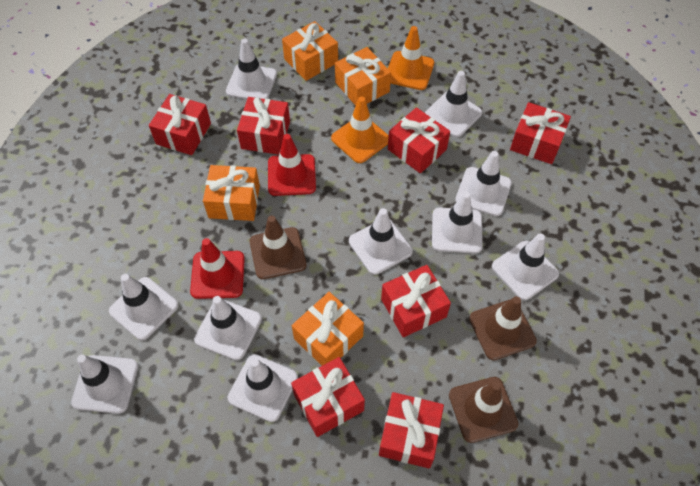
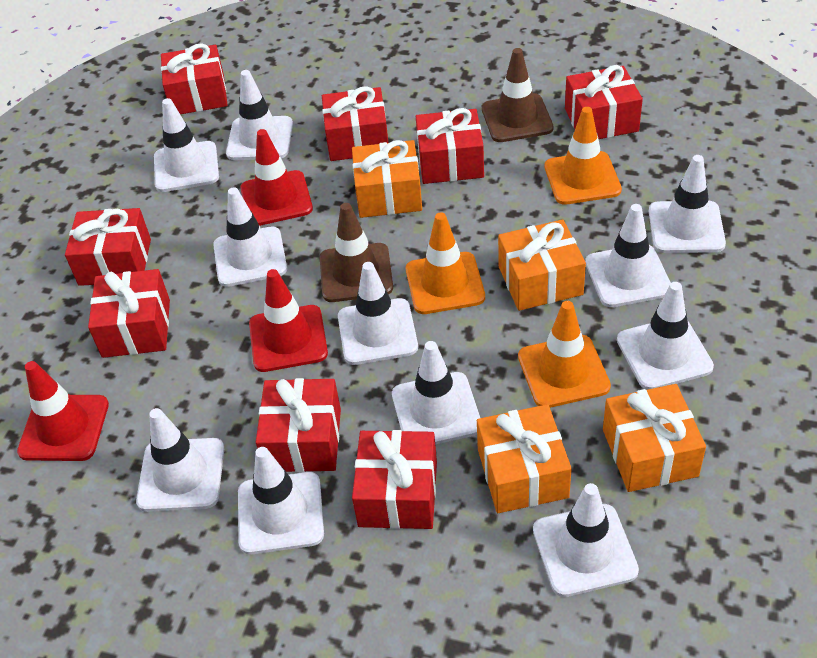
brown traffic cone: 3 -> 2
orange traffic cone: 2 -> 3
red gift: 7 -> 8
red traffic cone: 2 -> 3
white traffic cone: 10 -> 11

